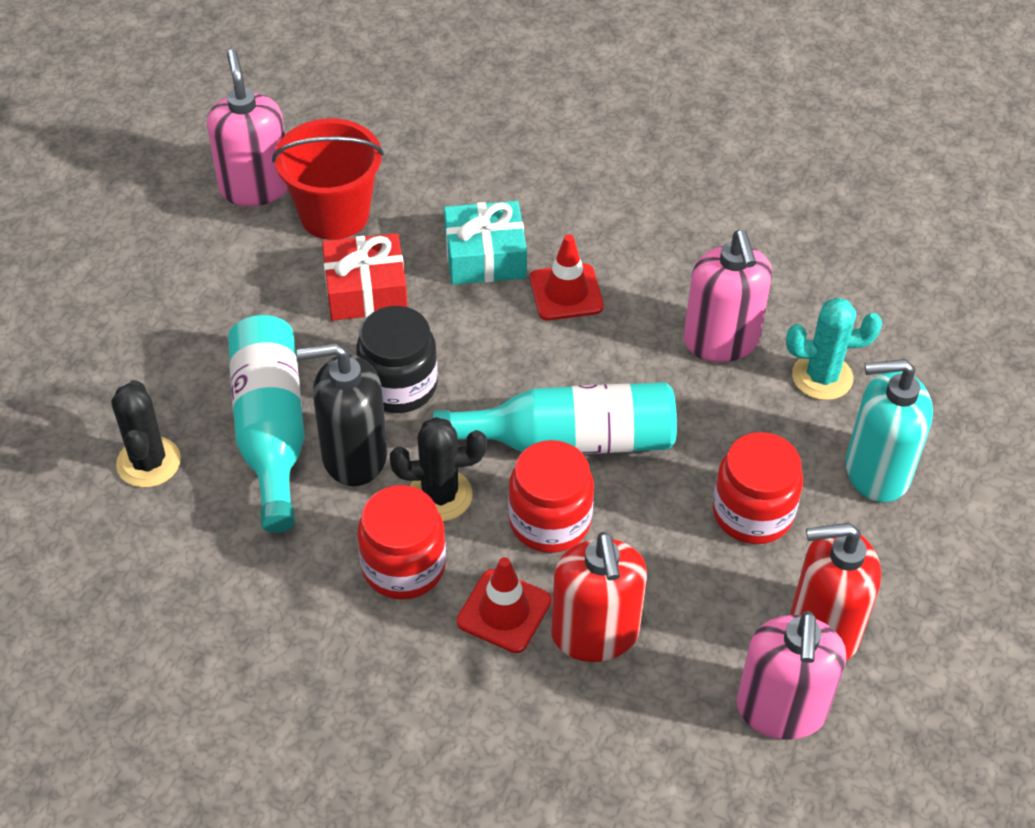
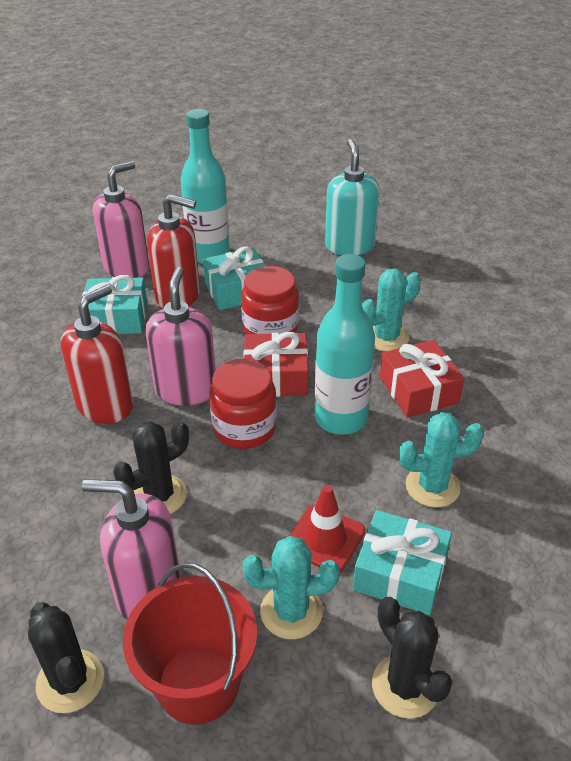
black cactus: 2 -> 3
black jar: 1 -> 0
black soap dispenser: 1 -> 0
red gift: 1 -> 2
red jar: 3 -> 2
red traffic cone: 2 -> 1
turquoise cactus: 1 -> 3
turquoise gift: 1 -> 3

